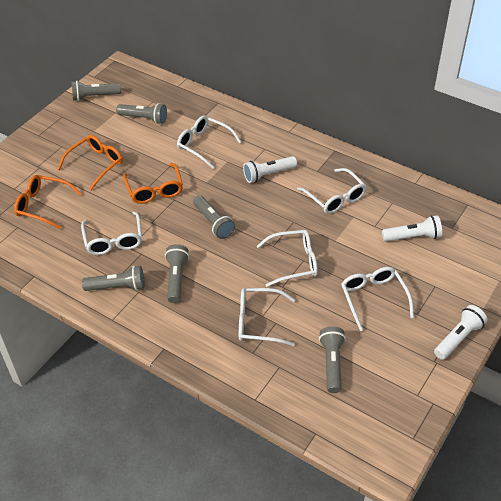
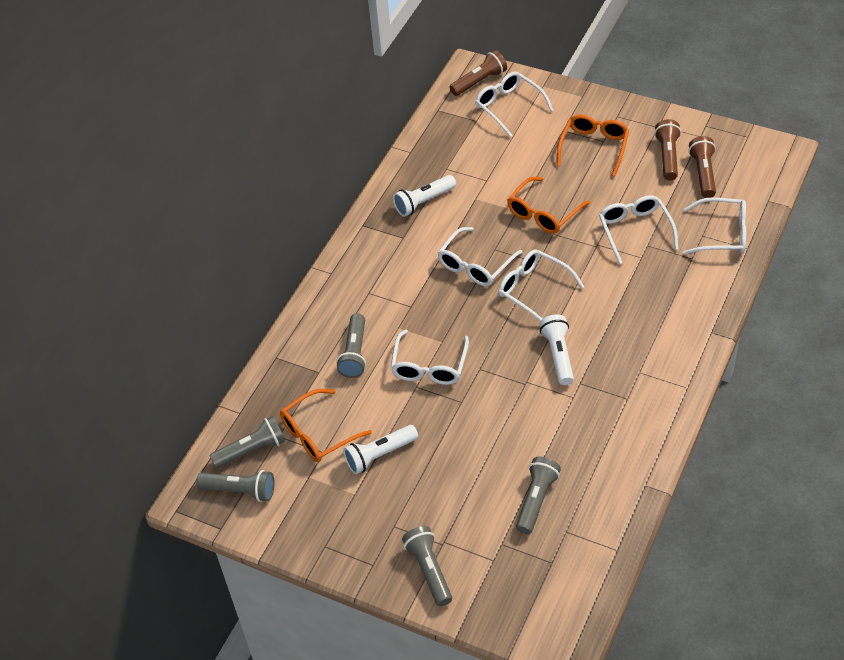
brown flashlight: 0 -> 3
grey flashlight: 6 -> 5

